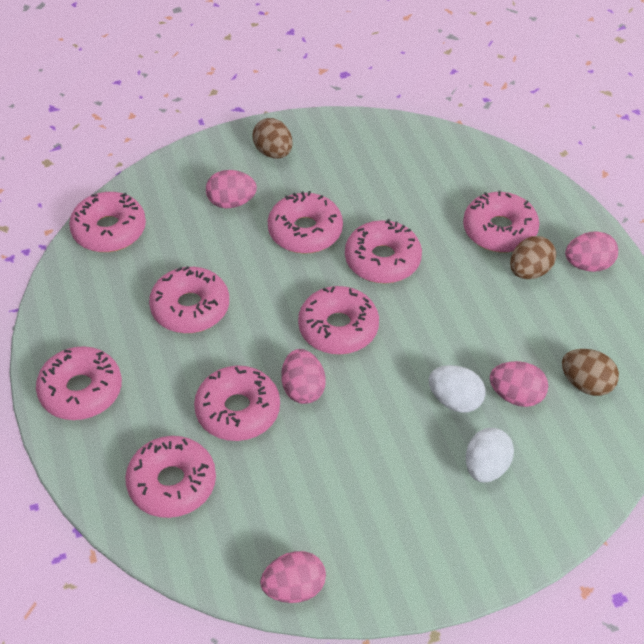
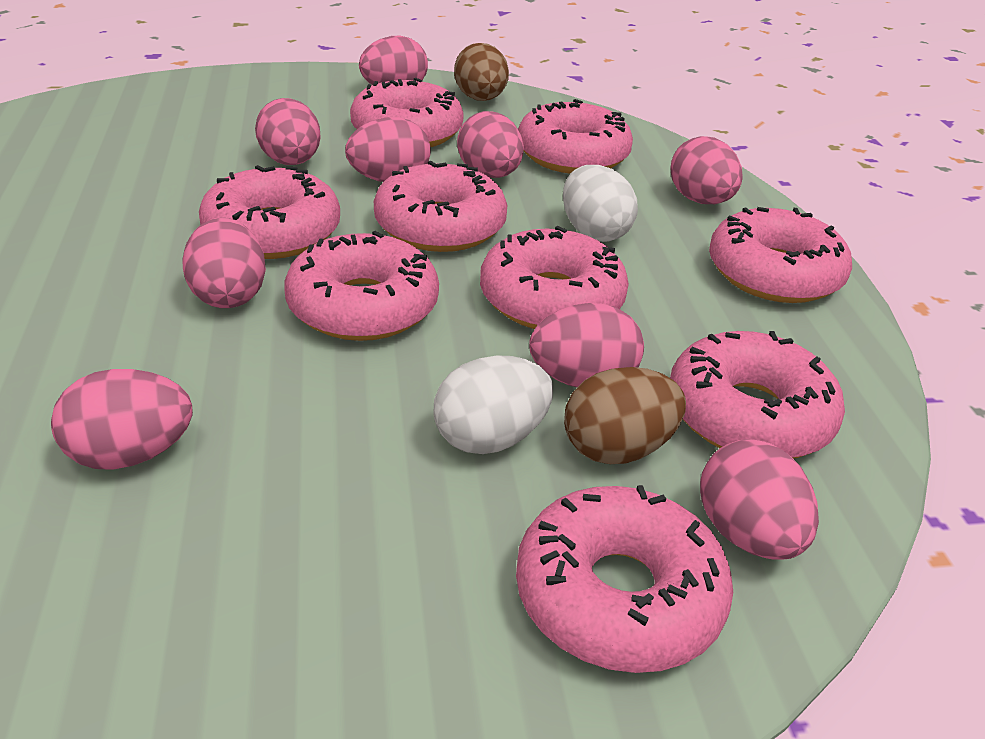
brown egg: 3 -> 2
pink egg: 5 -> 9

